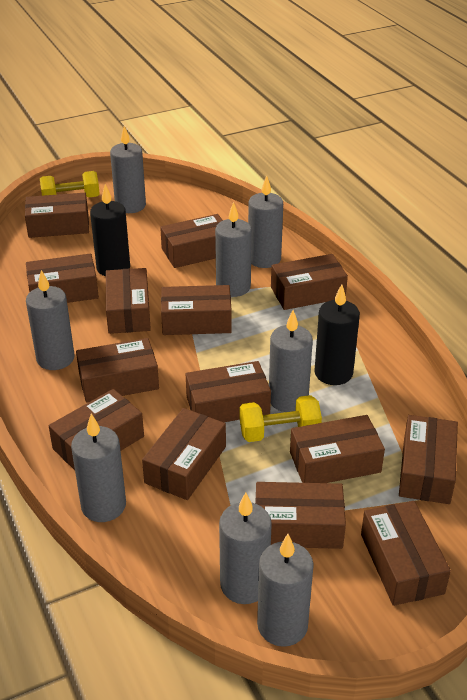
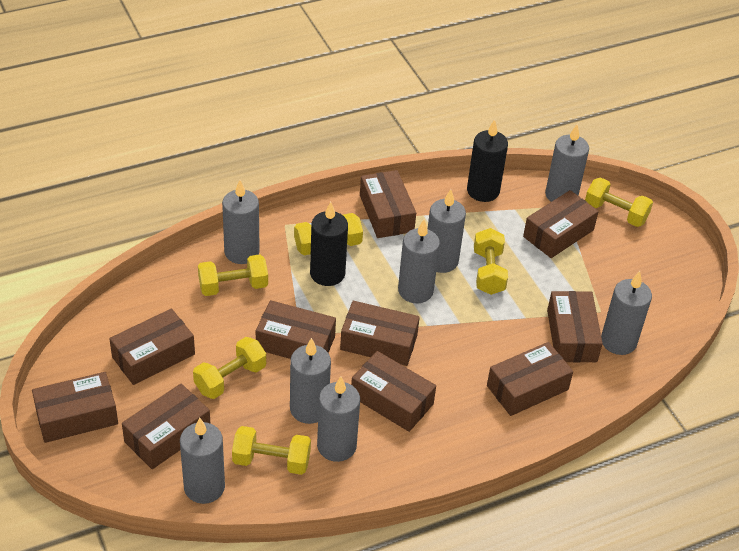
brown box: 14 -> 10
yellow dumbbell: 2 -> 6

